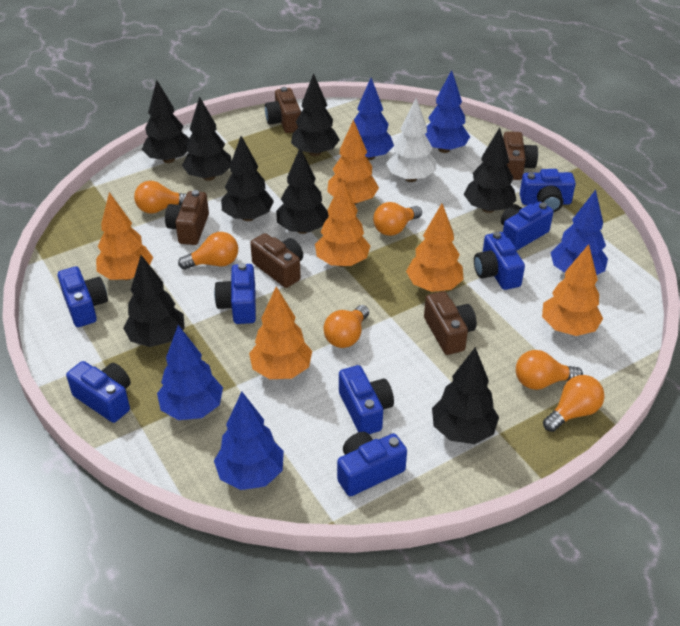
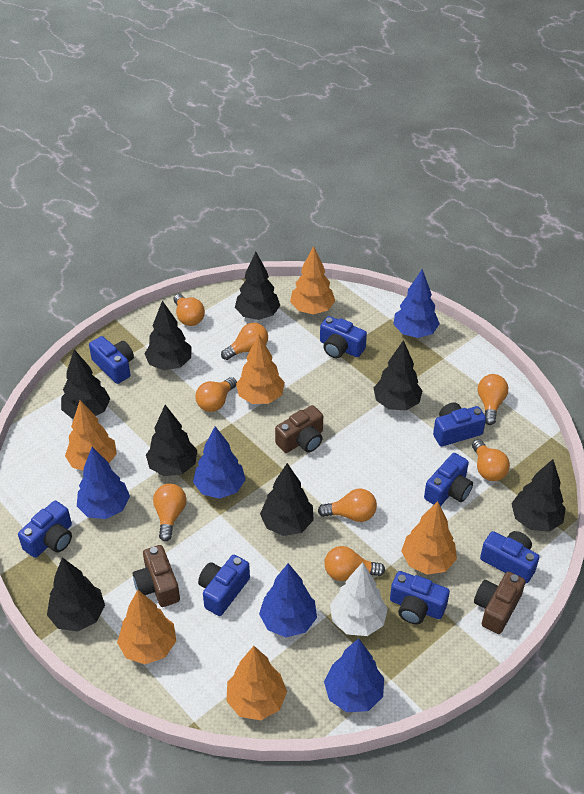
brown camera: 5 -> 3
orange light bulb: 6 -> 8

